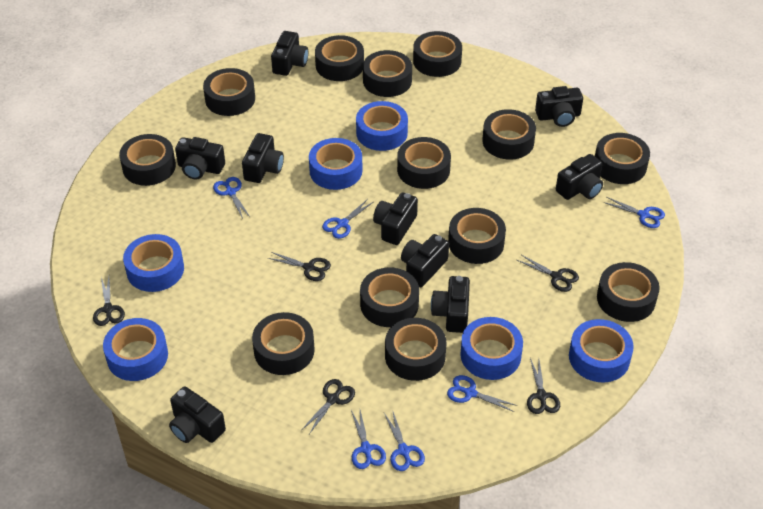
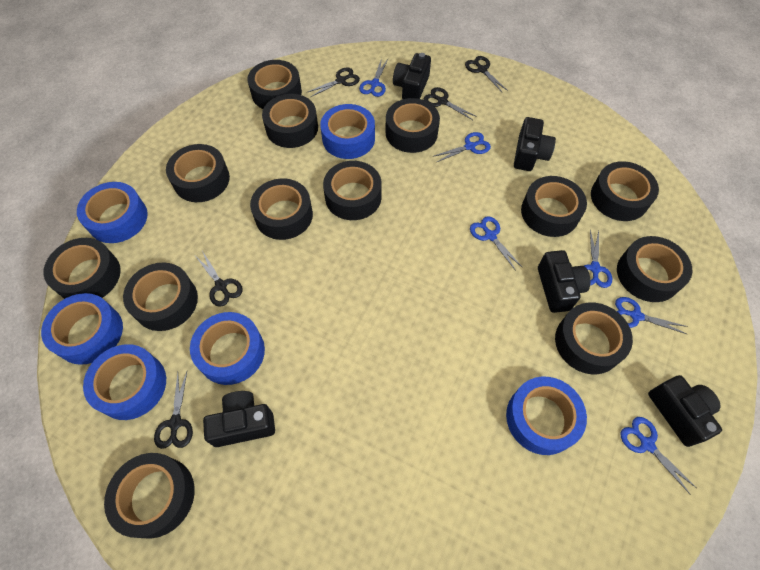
black camera: 9 -> 5

